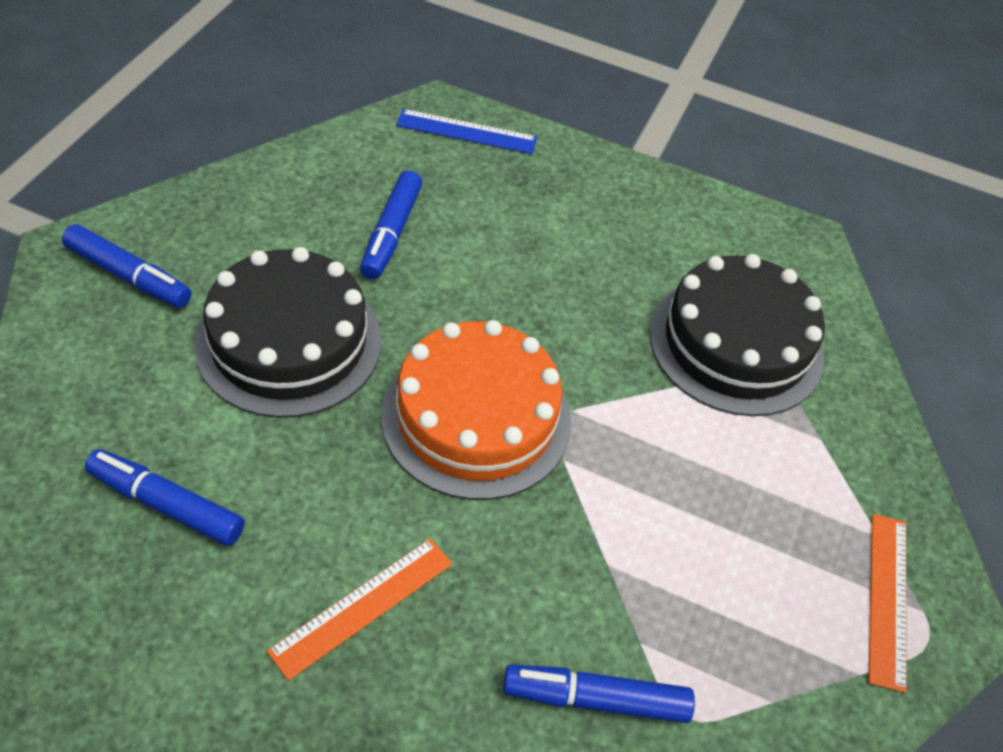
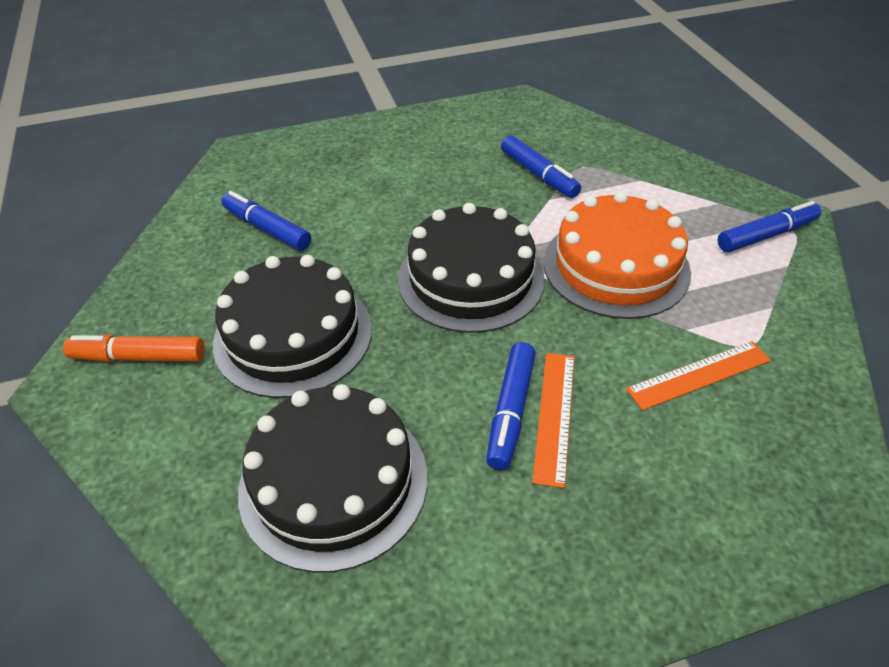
black cake: 2 -> 3
blue ruler: 1 -> 0
orange marker: 0 -> 1

